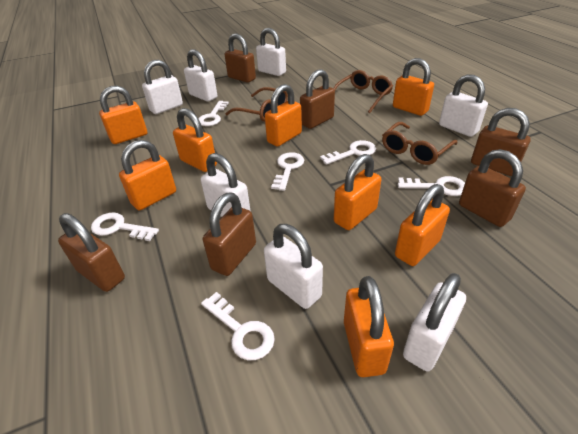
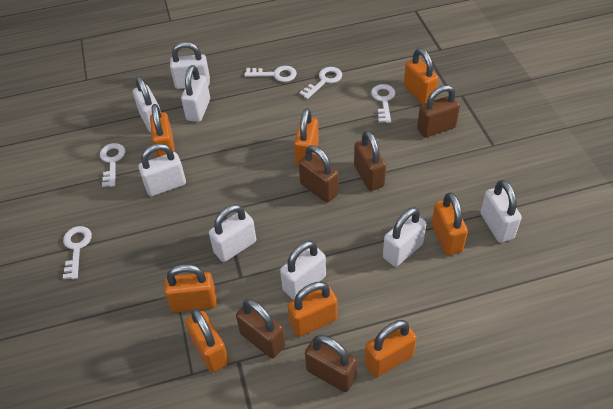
brown glasses: 3 -> 0
brown padlock: 6 -> 5
white key: 6 -> 5
white padlock: 7 -> 8

